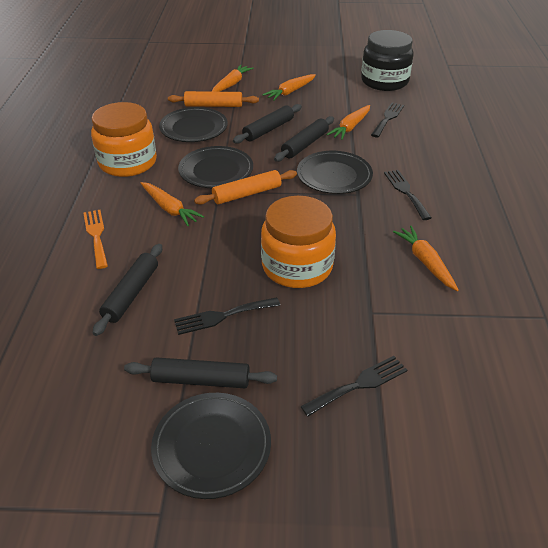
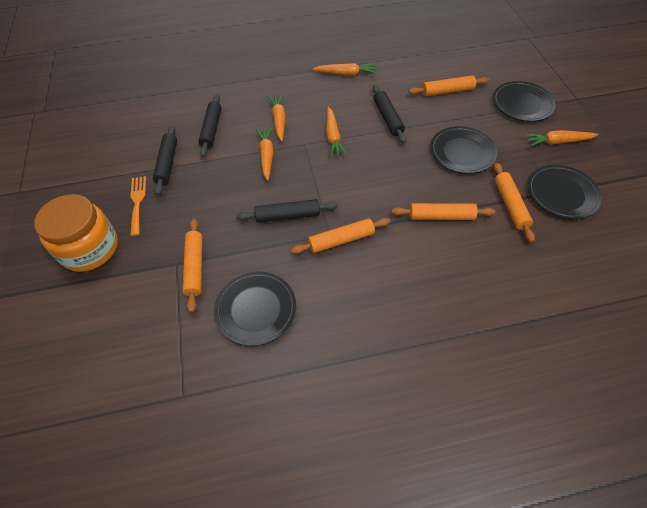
black fork: 4 -> 0
black jar: 1 -> 0
orange jar: 2 -> 1
orange rolling pin: 2 -> 5

